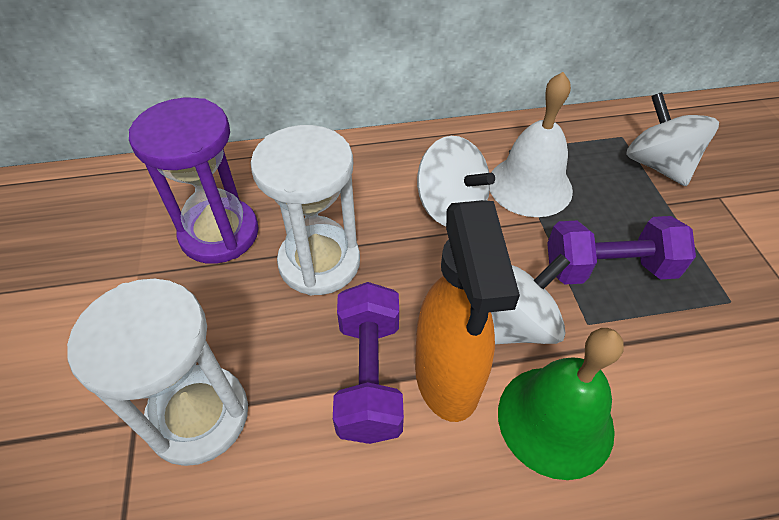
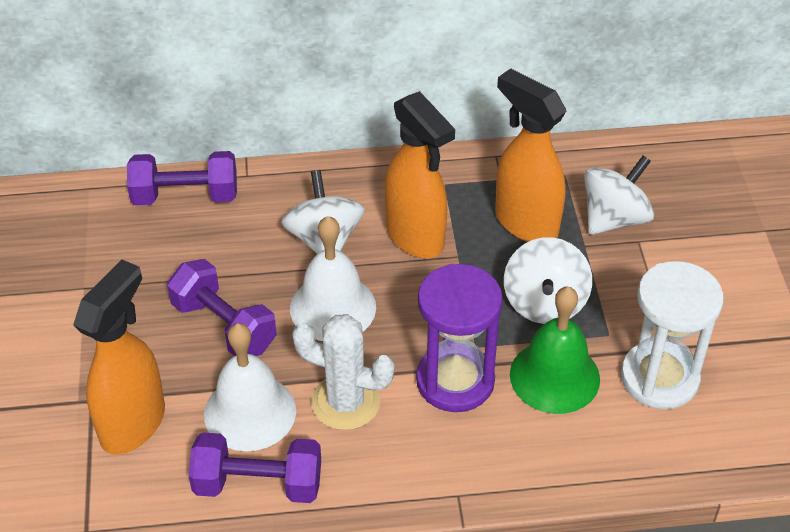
orange spray bottle: 1 -> 3
purple dumbbell: 2 -> 3
white bell: 1 -> 2
white cactus: 0 -> 1
white hourglass: 2 -> 1

